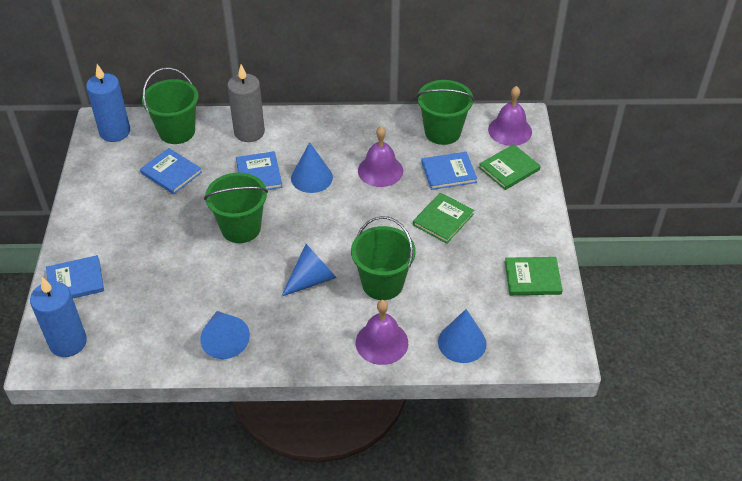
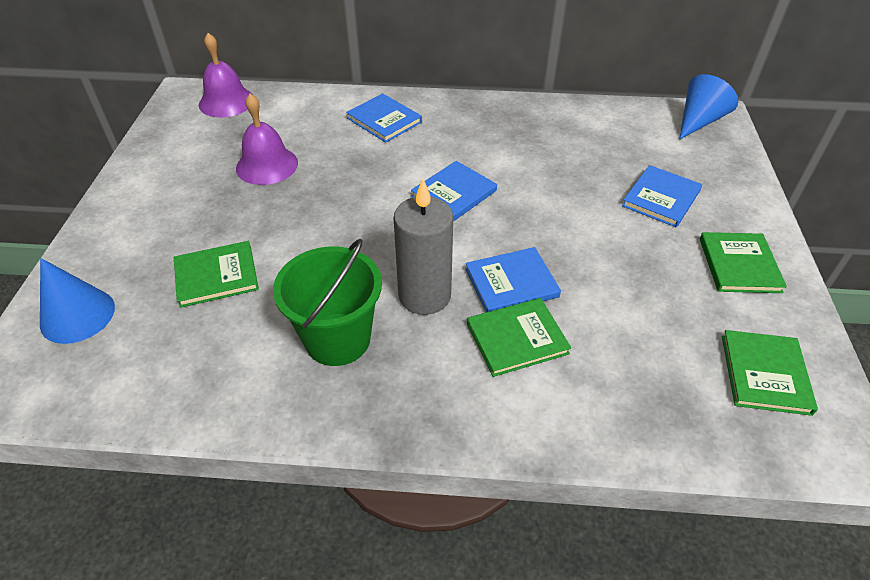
blue candle: 2 -> 0
blue cone: 4 -> 2
green book: 3 -> 4
green bucket: 4 -> 1
purple bell: 3 -> 2

